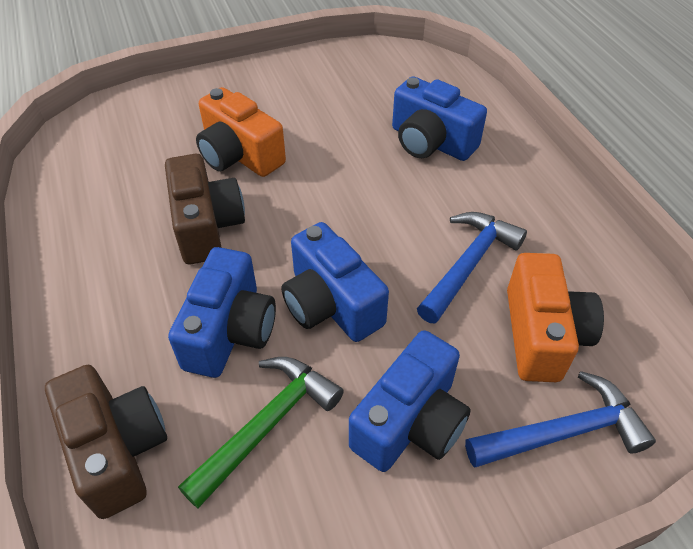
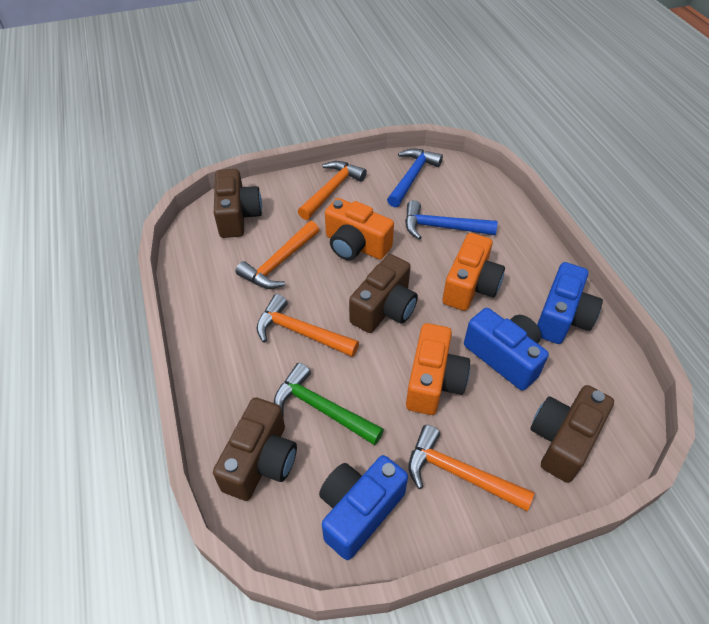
blue camera: 4 -> 3
brown camera: 2 -> 4
orange camera: 2 -> 3
orange hammer: 0 -> 4

